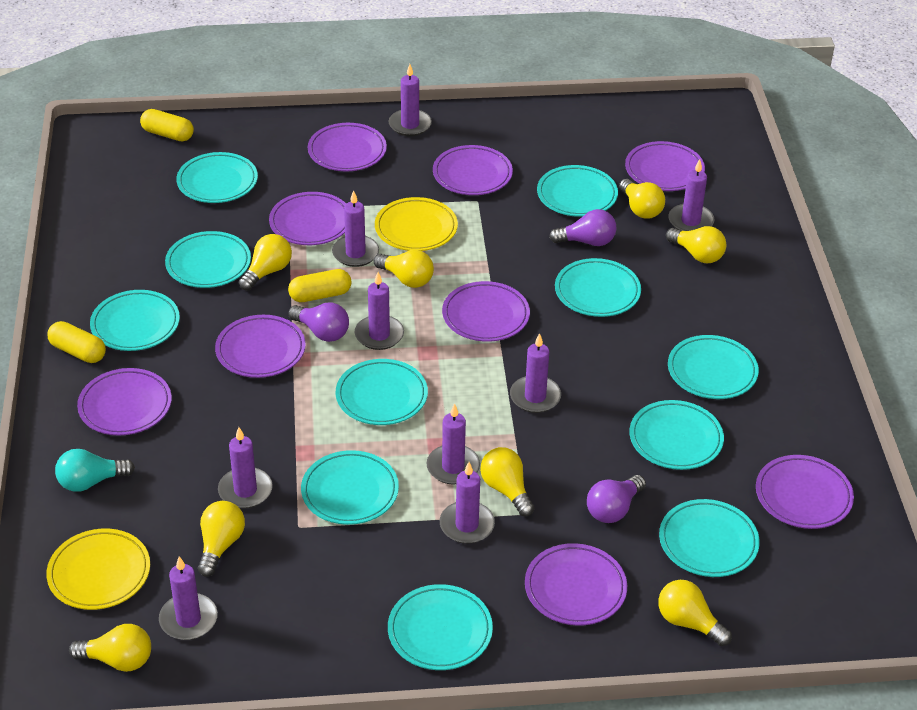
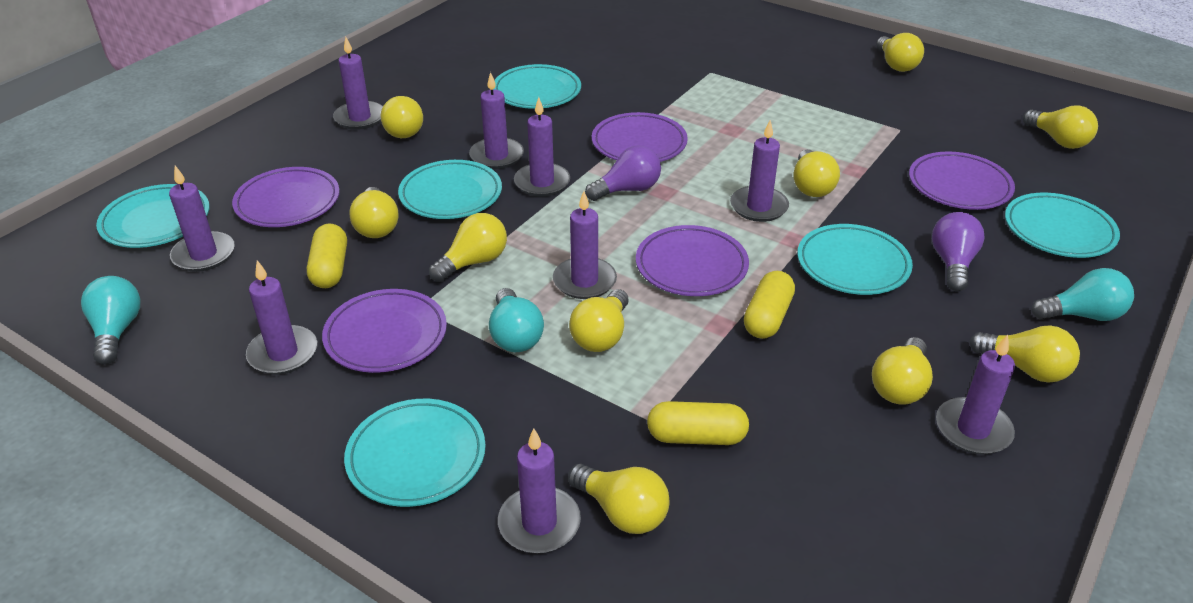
purple light bulb: 3 -> 2
purple plate: 9 -> 5
turquoise light bulb: 1 -> 3
turquoise plate: 11 -> 6
yellow light bulb: 8 -> 10
yellow plate: 2 -> 0

